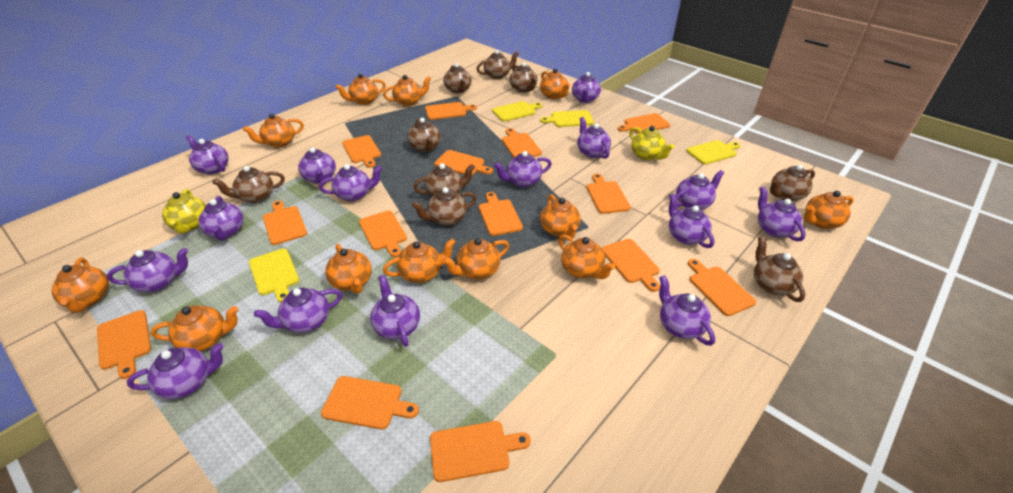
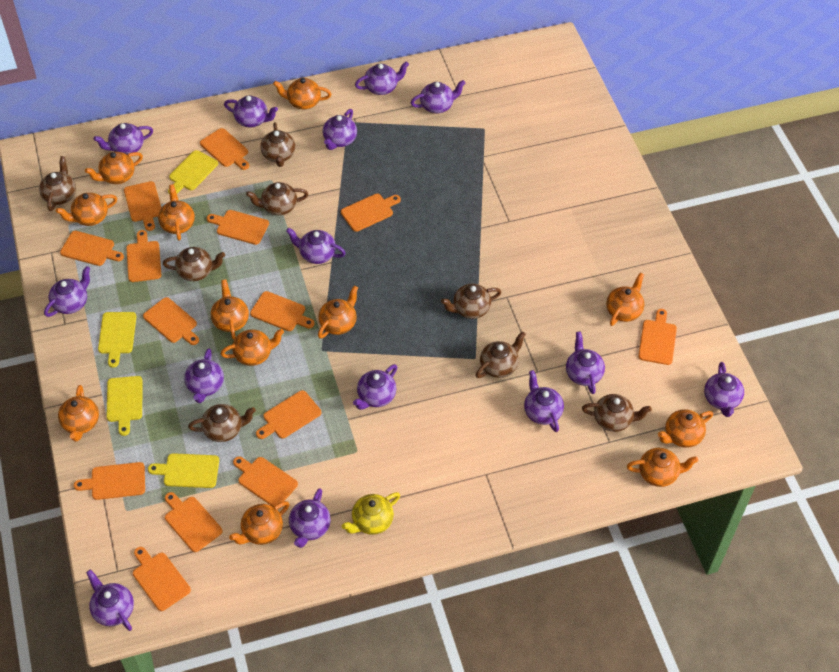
brown teapot: 9 -> 8
purple teapot: 15 -> 14
yellow teapot: 2 -> 1

